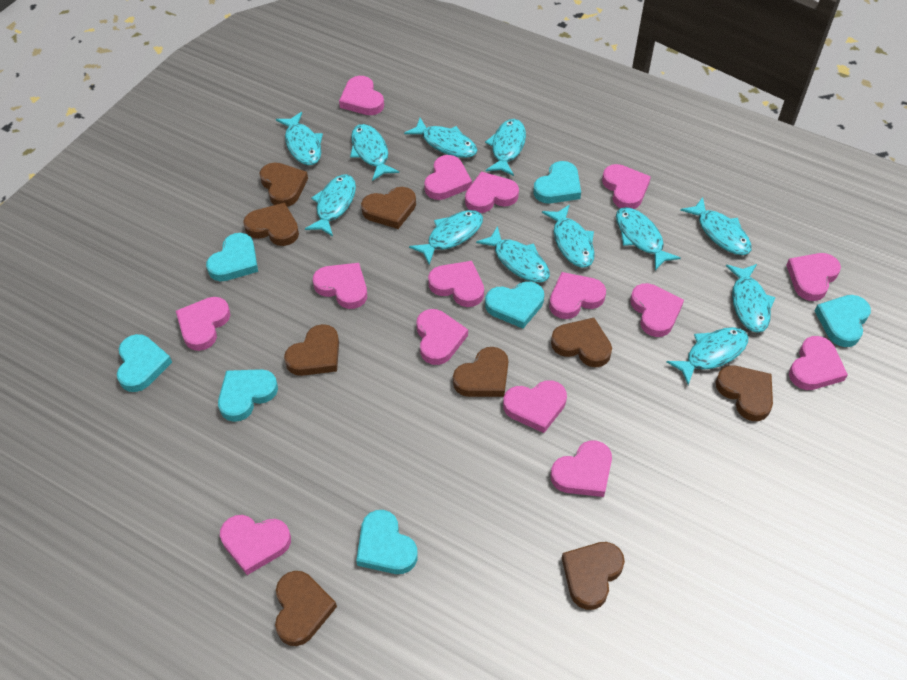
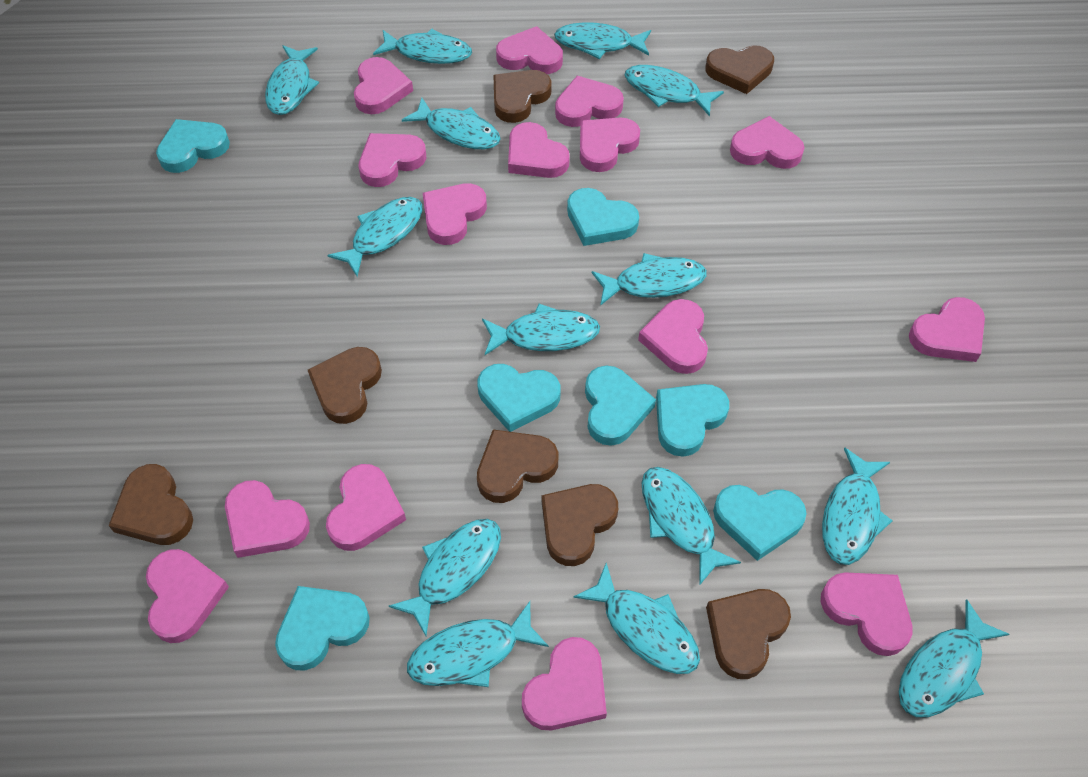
brown heart: 9 -> 7
turquoise fish: 12 -> 14

